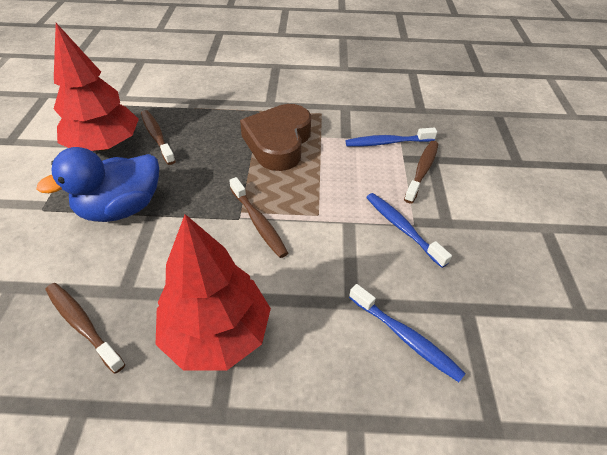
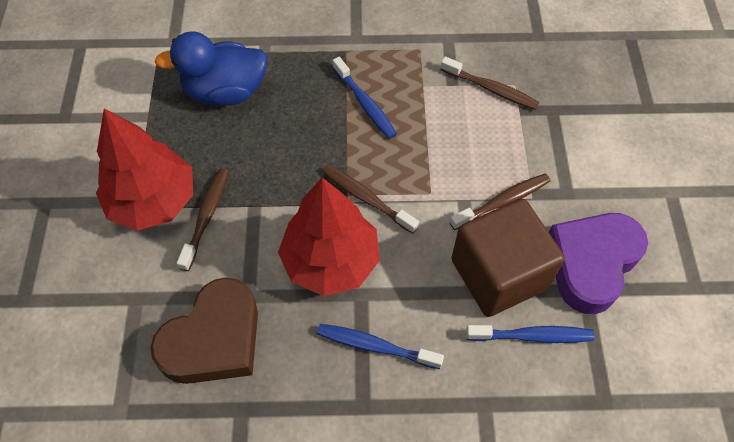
brown cube: 0 -> 1
purple heart: 0 -> 1

